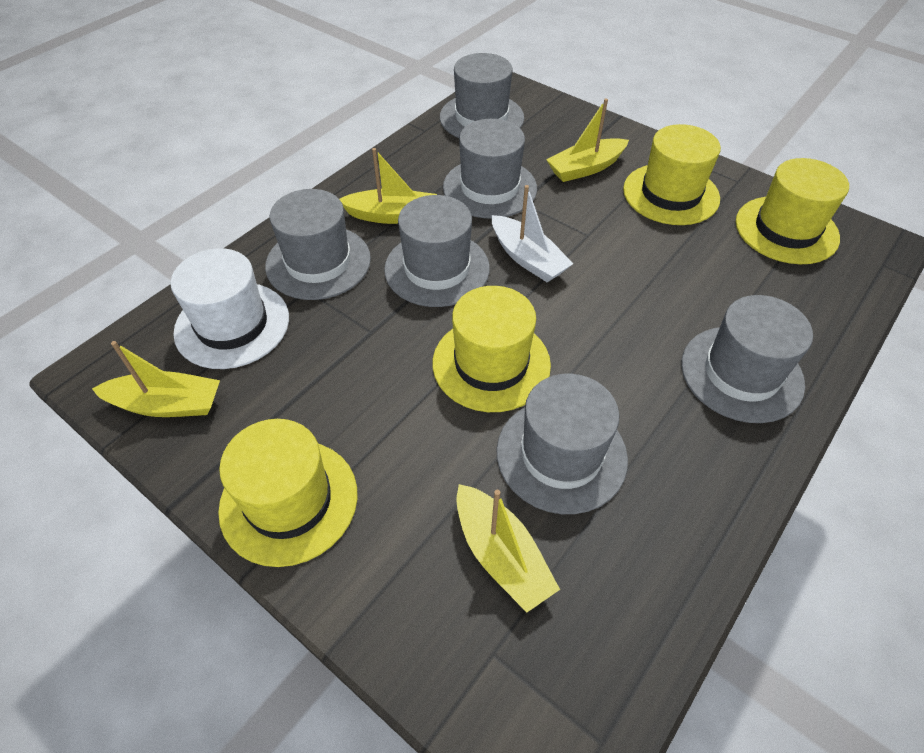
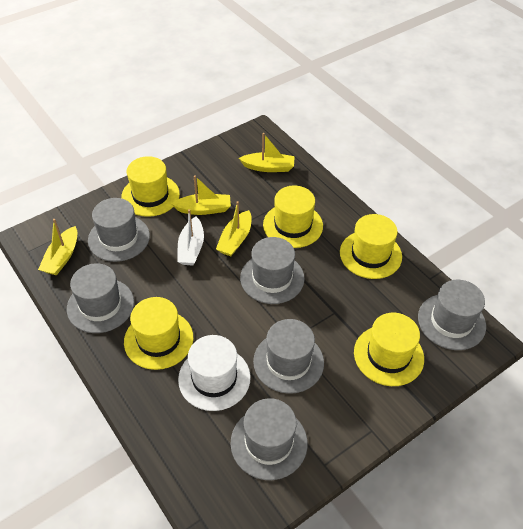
yellow hat: 4 -> 5

